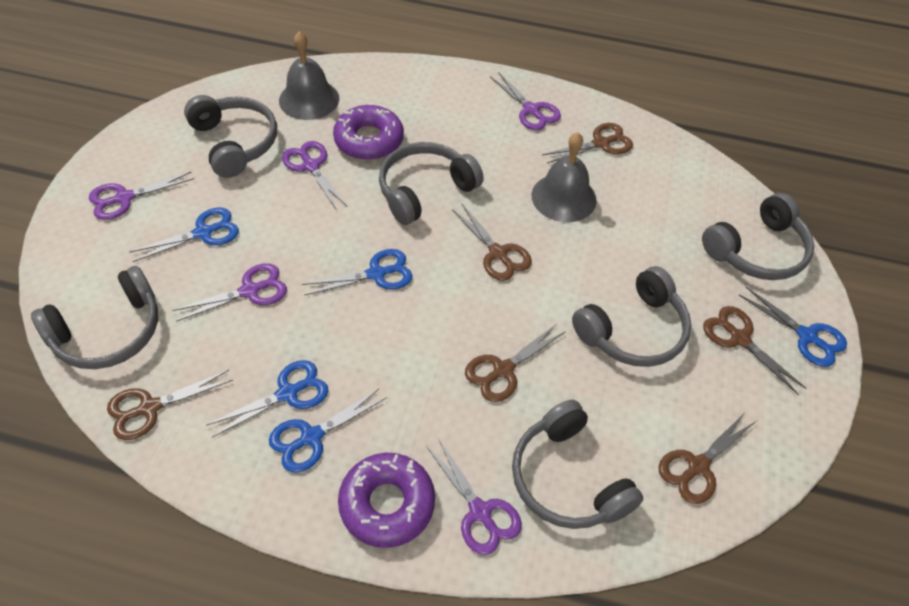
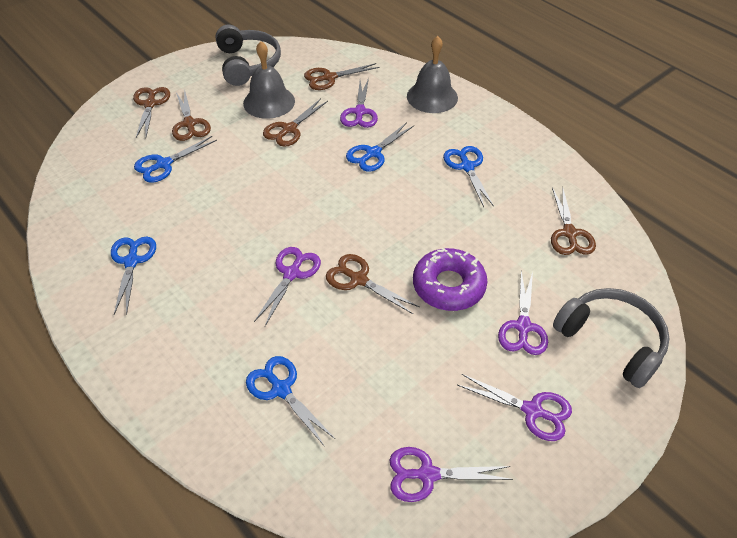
grey headphones: 6 -> 2
purple donut: 2 -> 1

